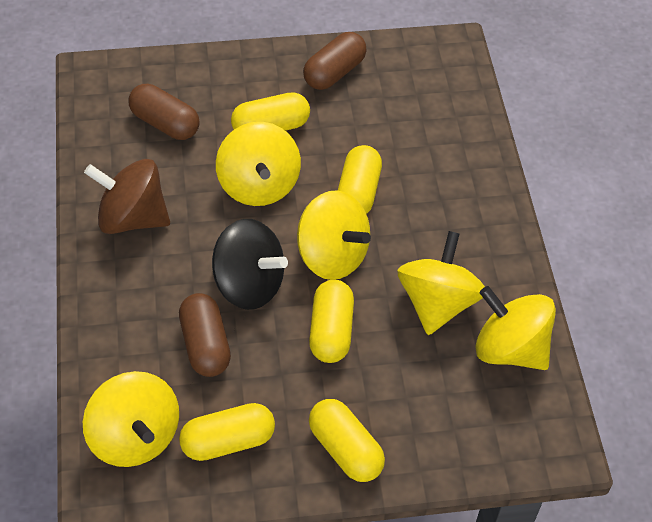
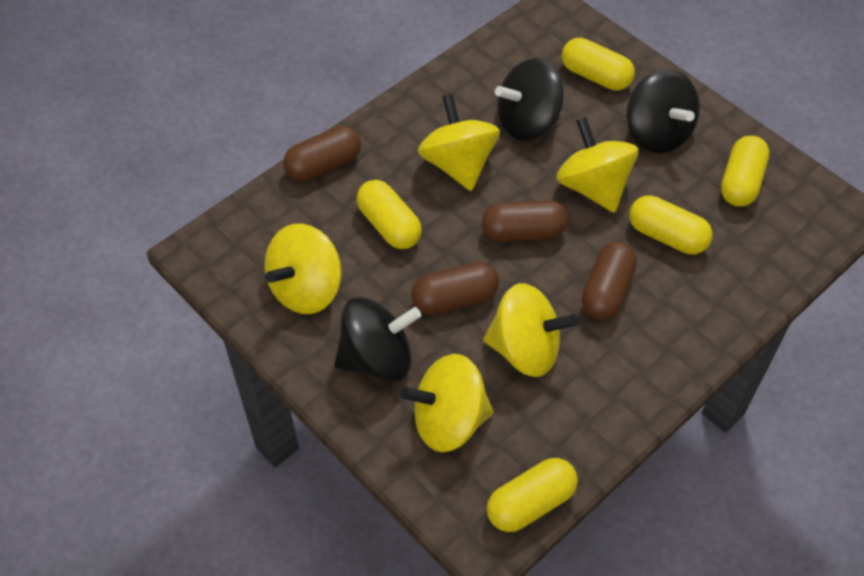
black spinning top: 1 -> 3
brown capsule: 3 -> 4
brown spinning top: 1 -> 0

